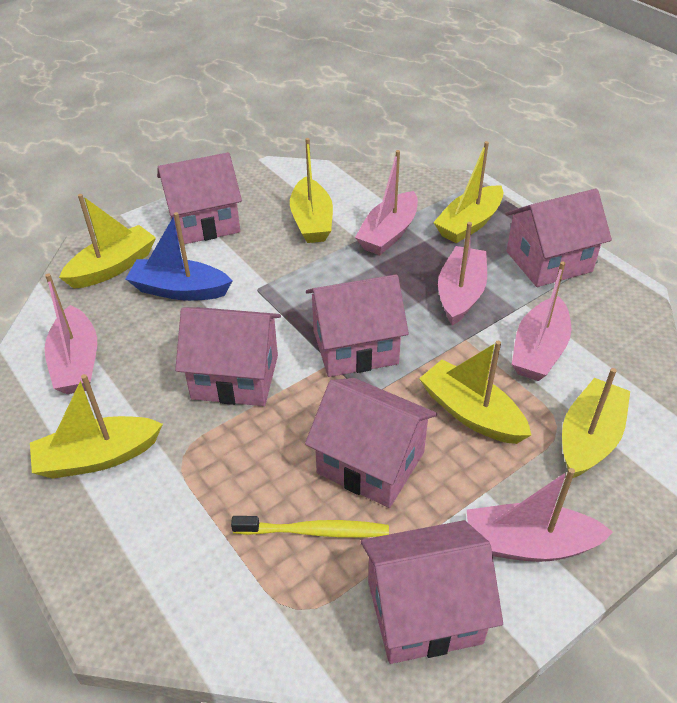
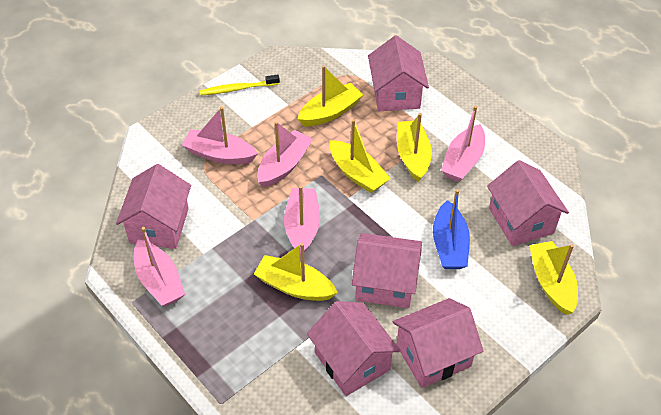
yellow boat: 6 -> 5

